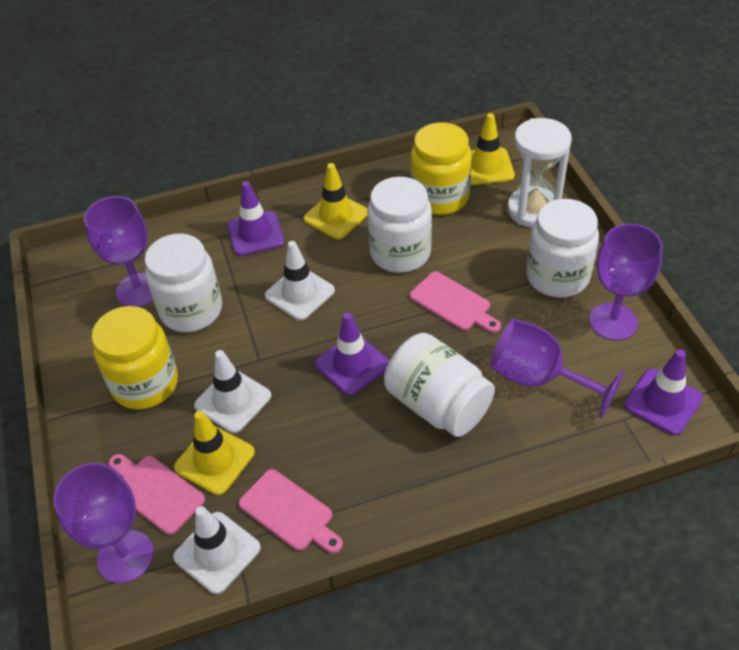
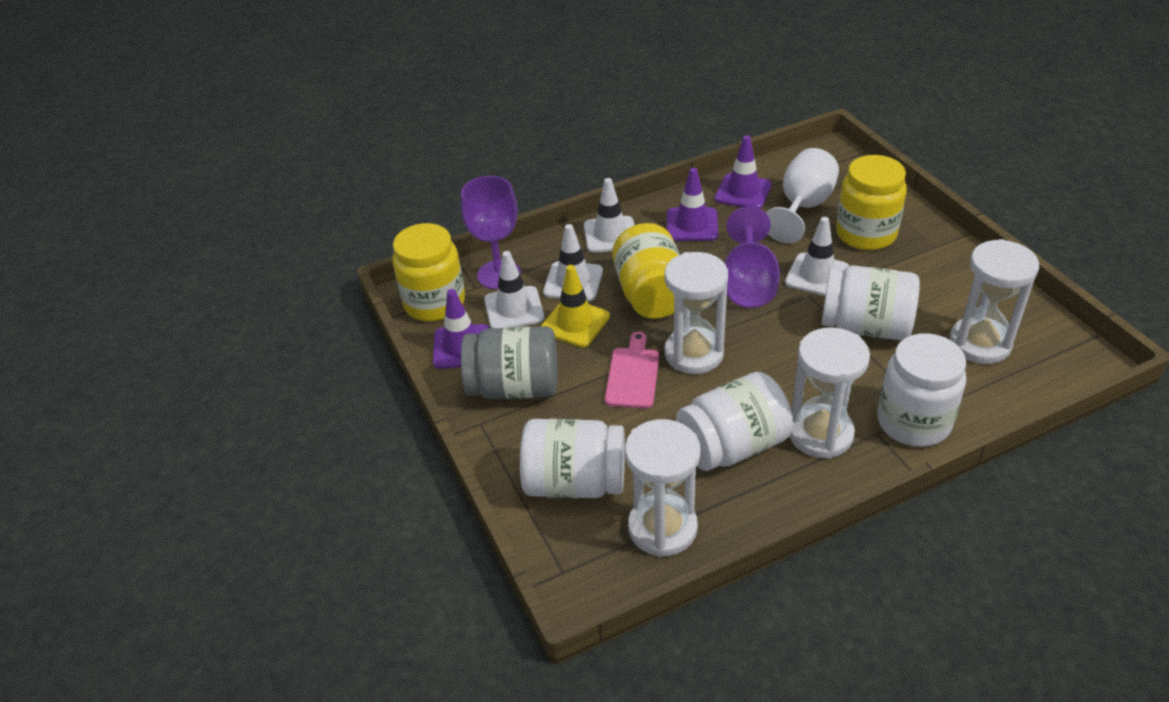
grey jar: 0 -> 1
pink cutting board: 3 -> 1
purple goblet: 4 -> 2
white goblet: 0 -> 1
white hourglass: 1 -> 4
white traffic cone: 3 -> 4
yellow jar: 2 -> 3
yellow traffic cone: 3 -> 1

